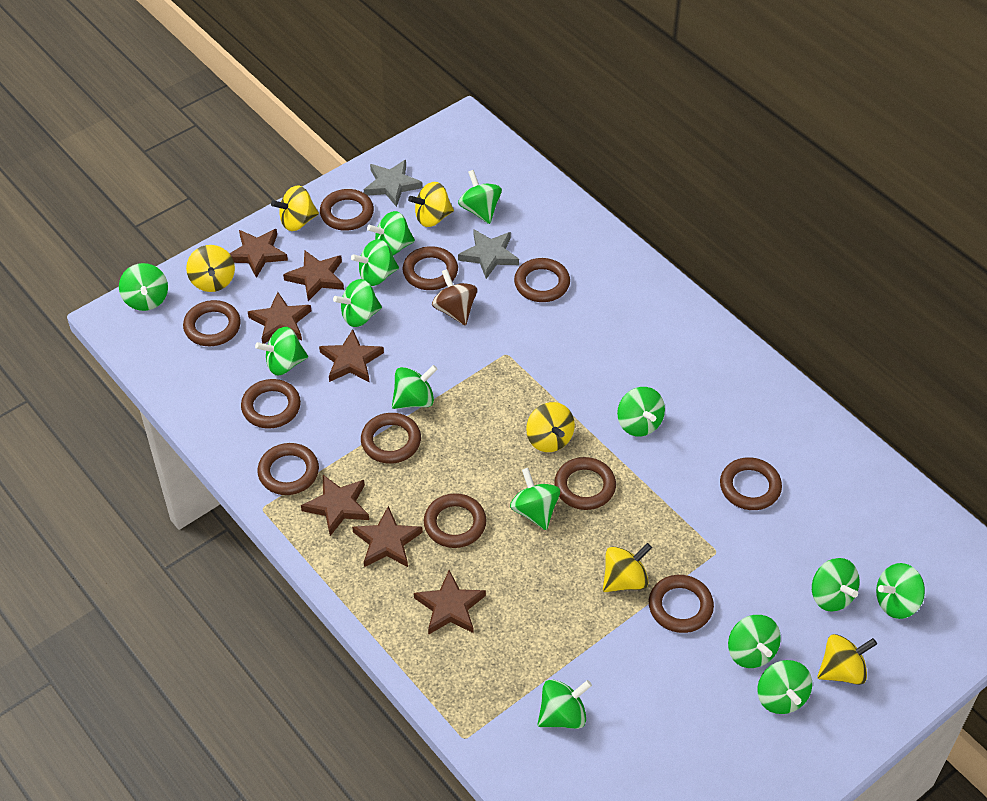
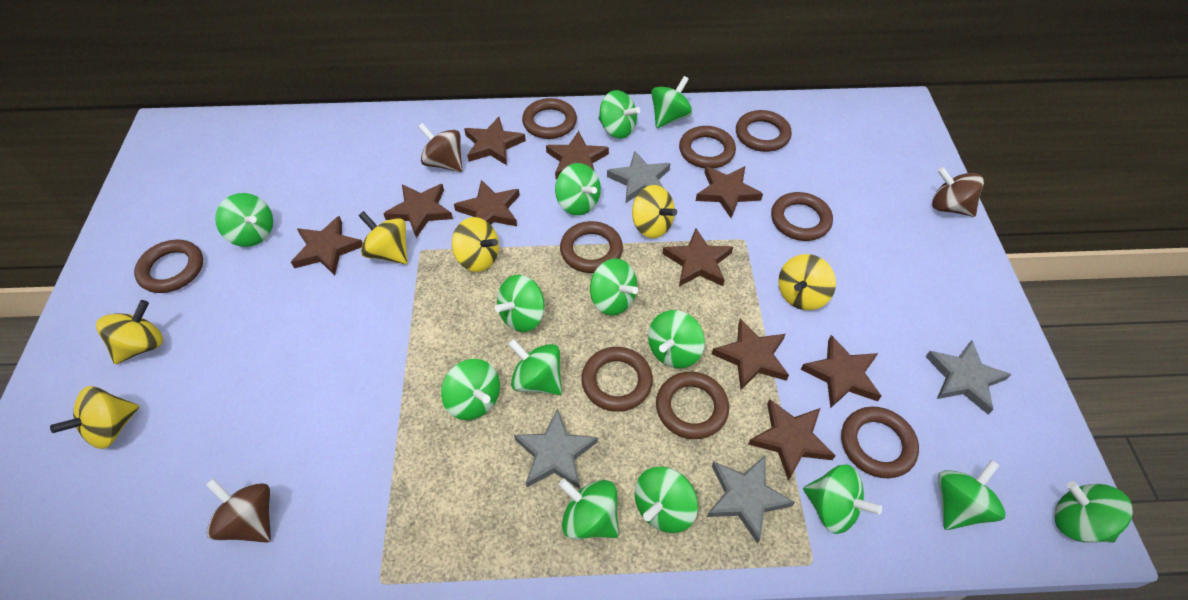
brown ring: 11 -> 9
brown spinning top: 1 -> 3
brown star: 7 -> 10
grey star: 2 -> 4

